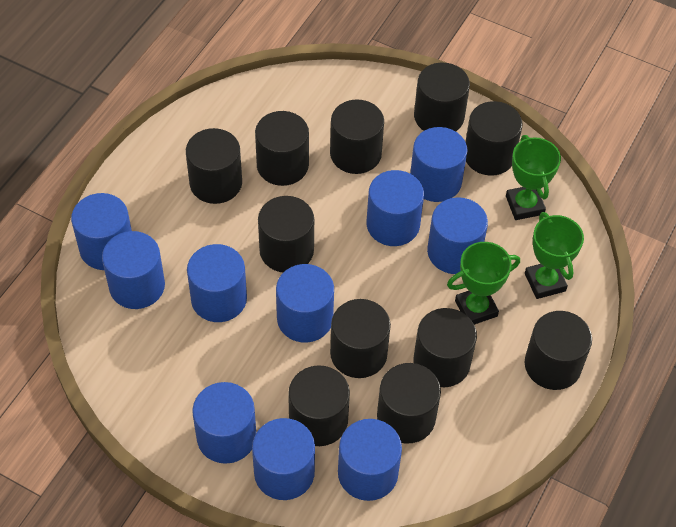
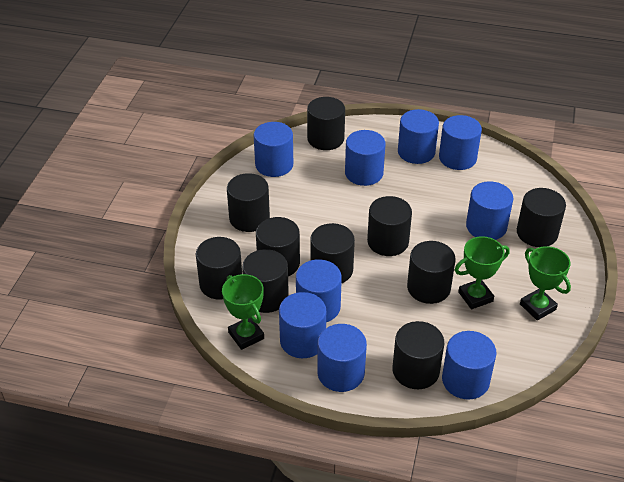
black cylinder: 11 -> 10
blue cylinder: 10 -> 9

